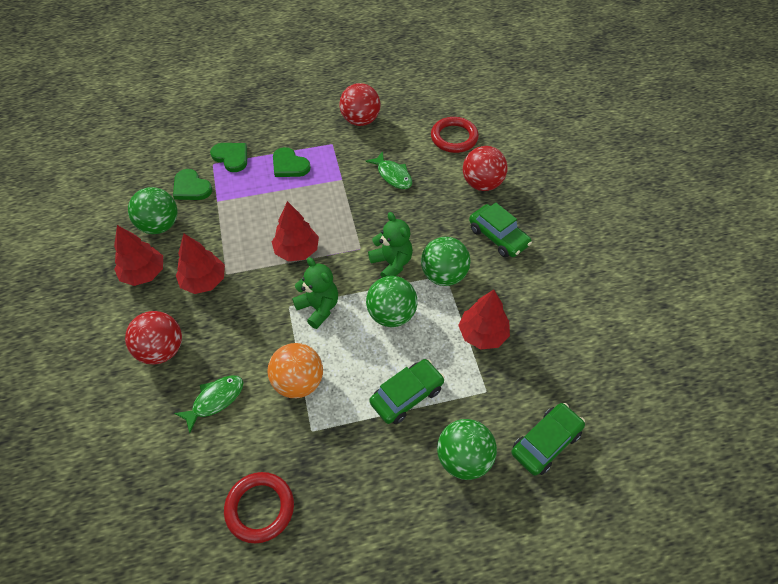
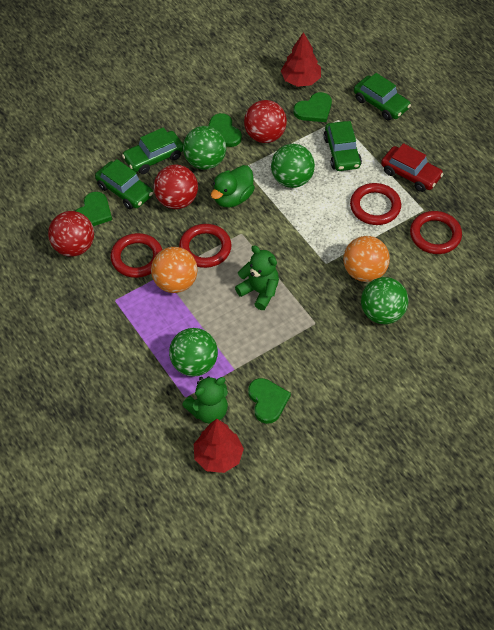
green car: 3 -> 4
green duck: 0 -> 1
green fish: 2 -> 0
green heart: 3 -> 4
orange ball: 1 -> 2
red car: 0 -> 1
red ring: 2 -> 4
red tree: 4 -> 2

